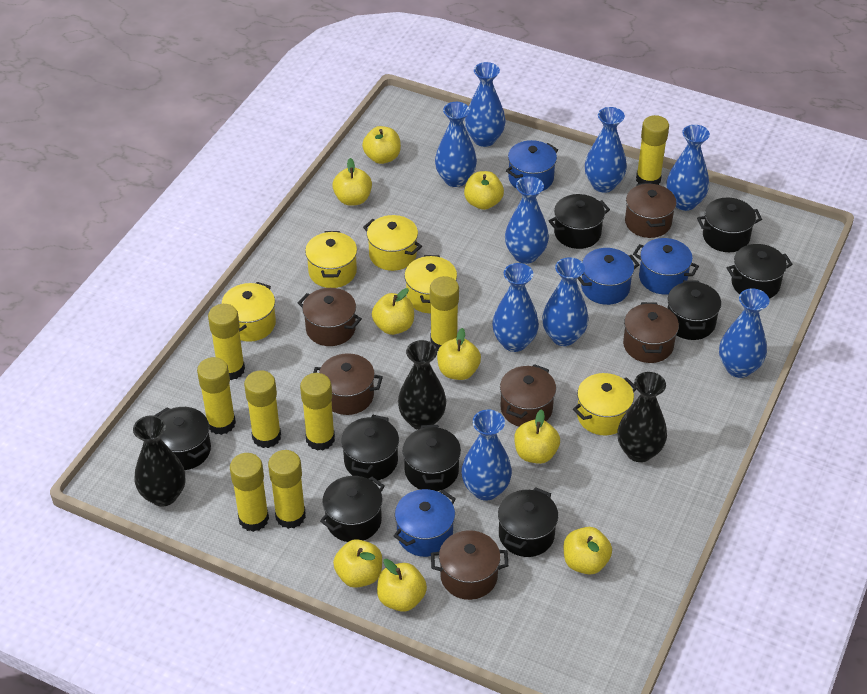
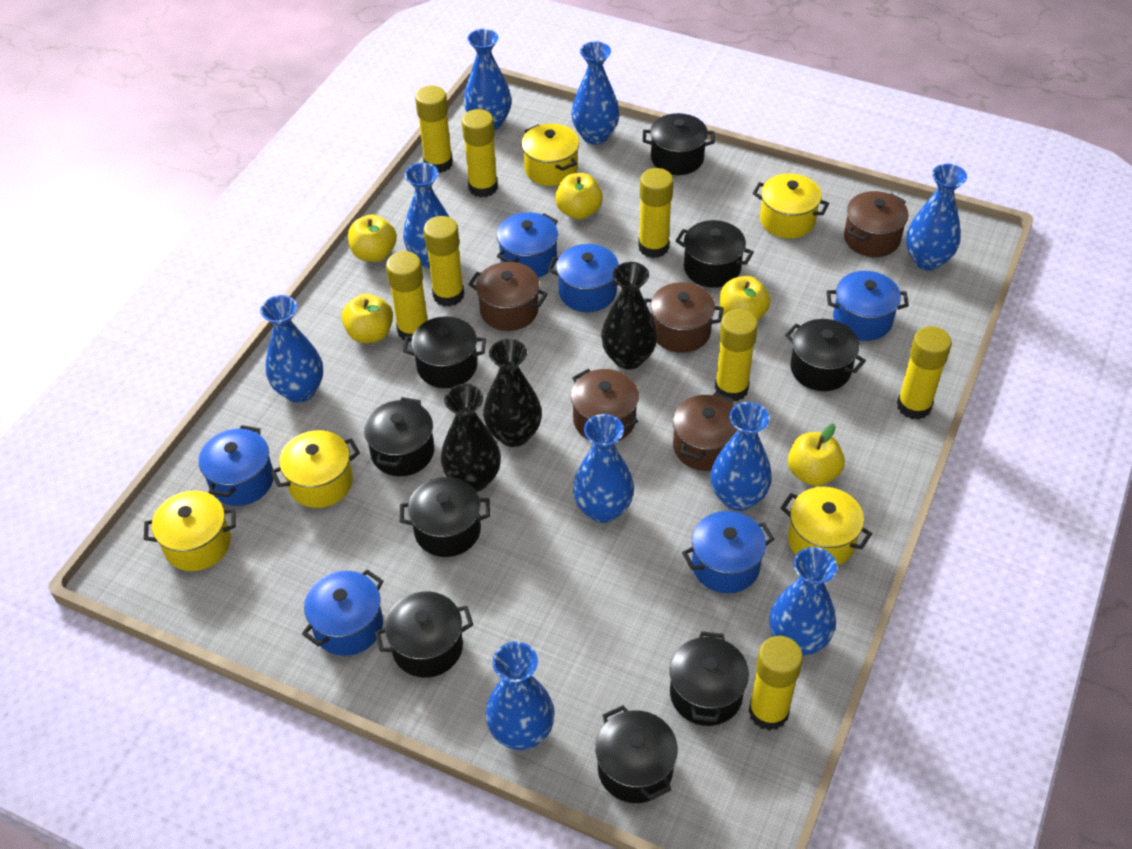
blue pot: 4 -> 6
brown pot: 6 -> 5
yellow apple: 9 -> 5

